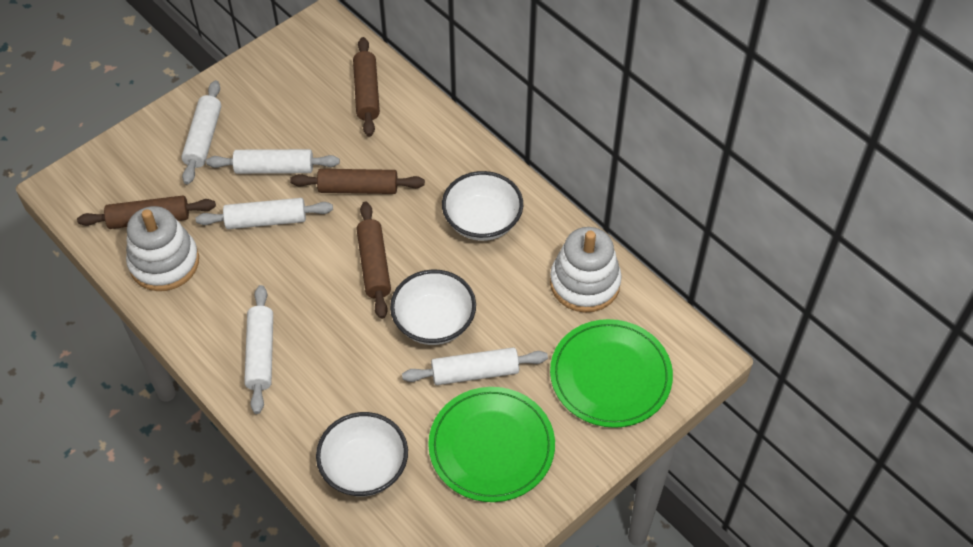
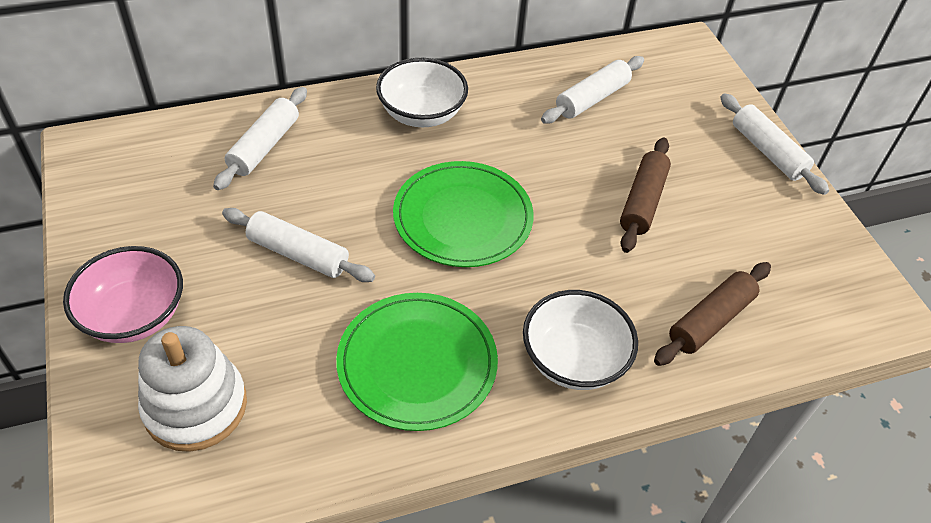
brown rolling pin: 4 -> 2
pink bowl: 0 -> 1
white bowl: 3 -> 2
white rolling pin: 5 -> 4
white stacking toy: 2 -> 1

